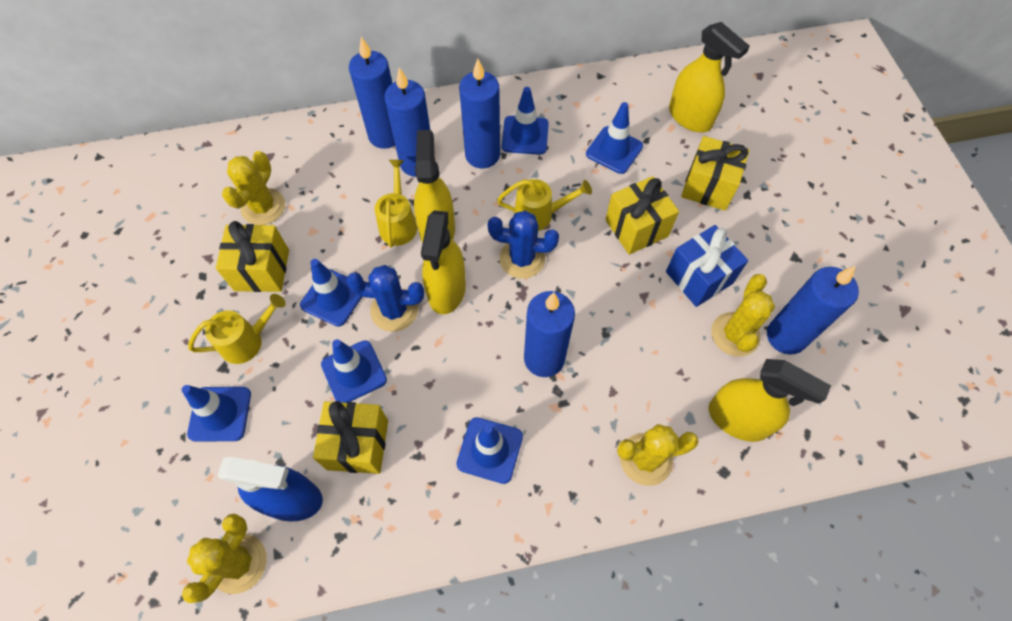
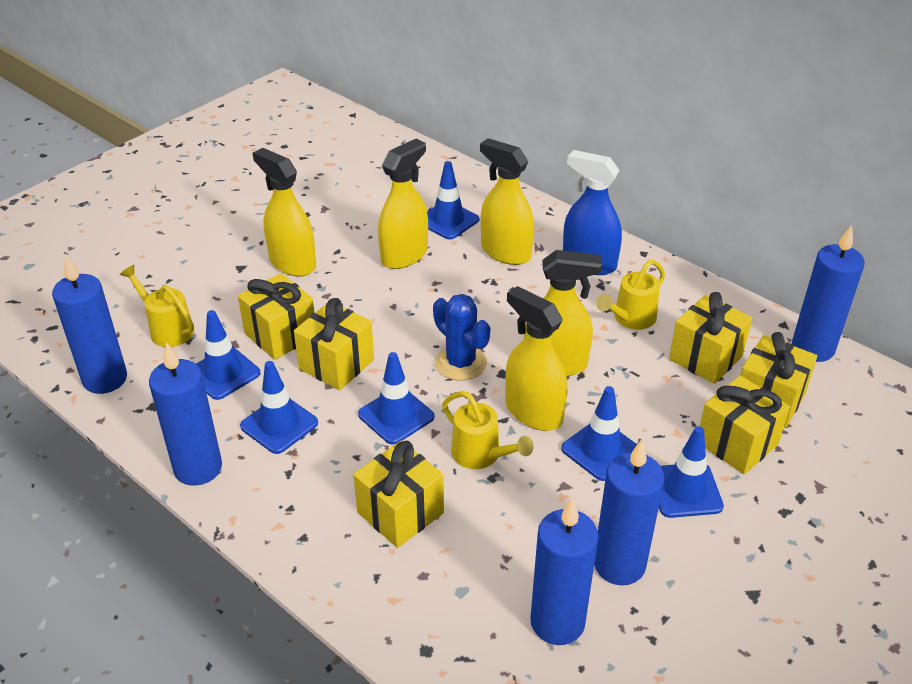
blue cactus: 2 -> 1
blue gift: 1 -> 0
yellow cactus: 4 -> 0
yellow gift: 4 -> 6
yellow spray bottle: 4 -> 5

